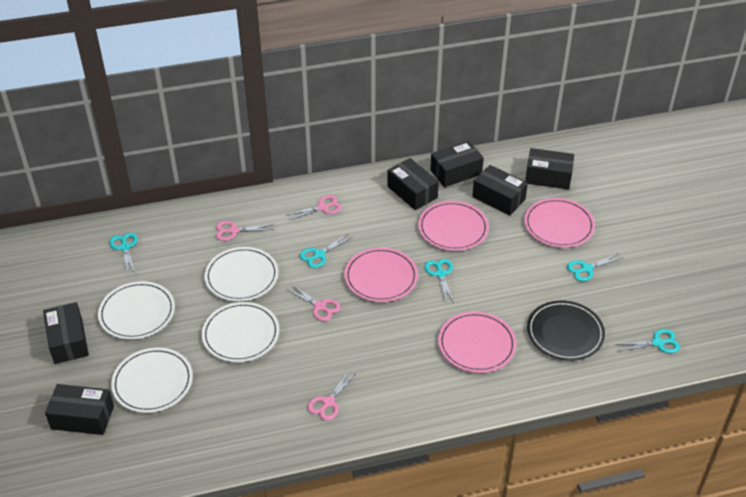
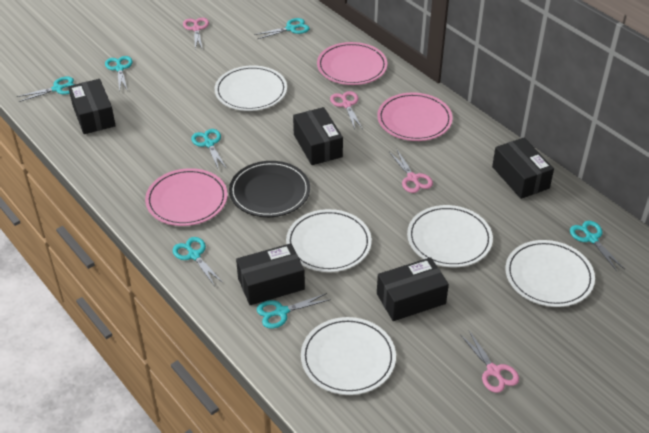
black box: 6 -> 5
pink plate: 4 -> 3
turquoise scissors: 5 -> 7
white plate: 4 -> 5

